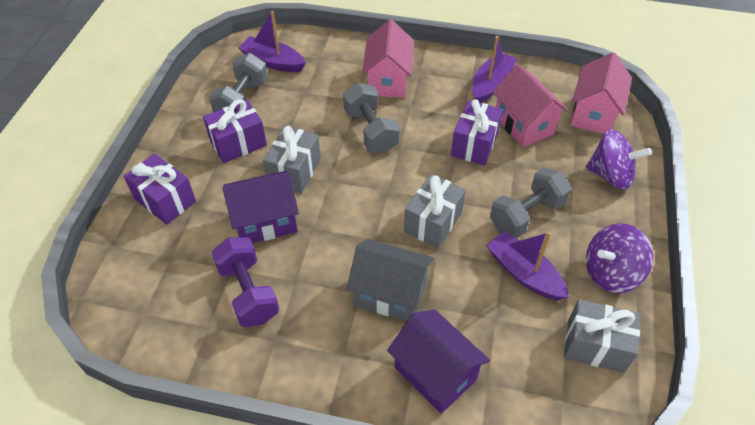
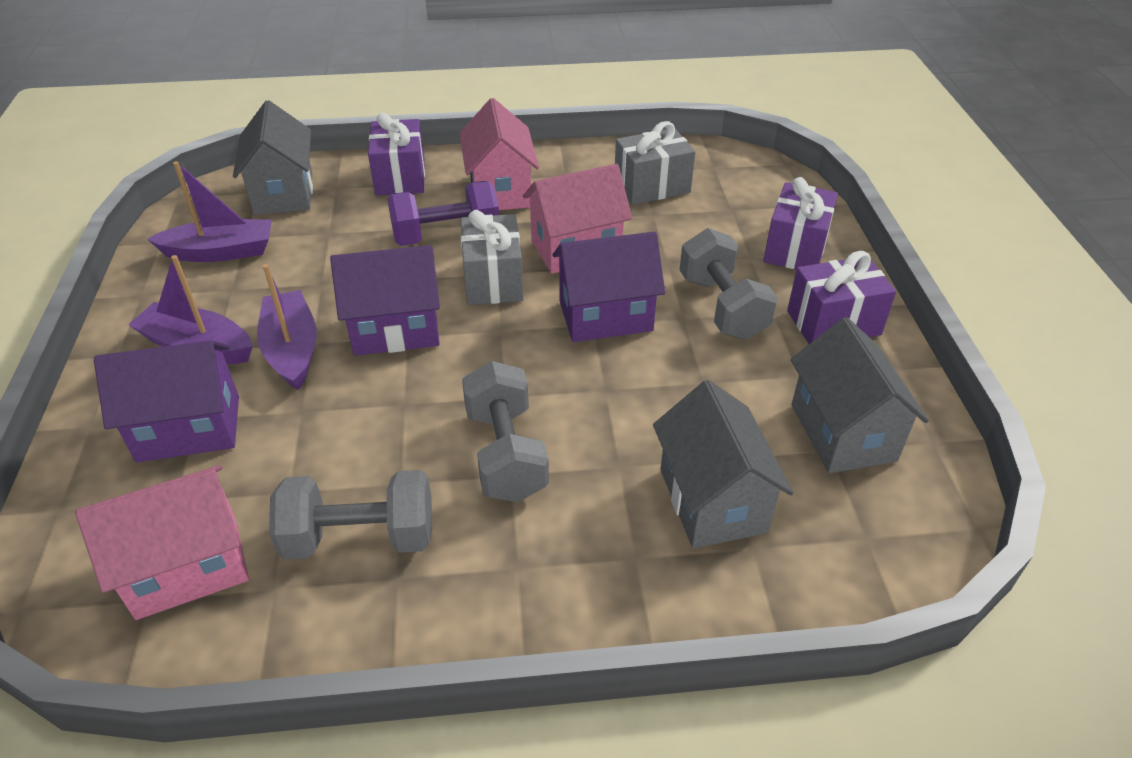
grey gift: 3 -> 2
grey house: 1 -> 3
purple house: 2 -> 3
purple spinning top: 2 -> 0

